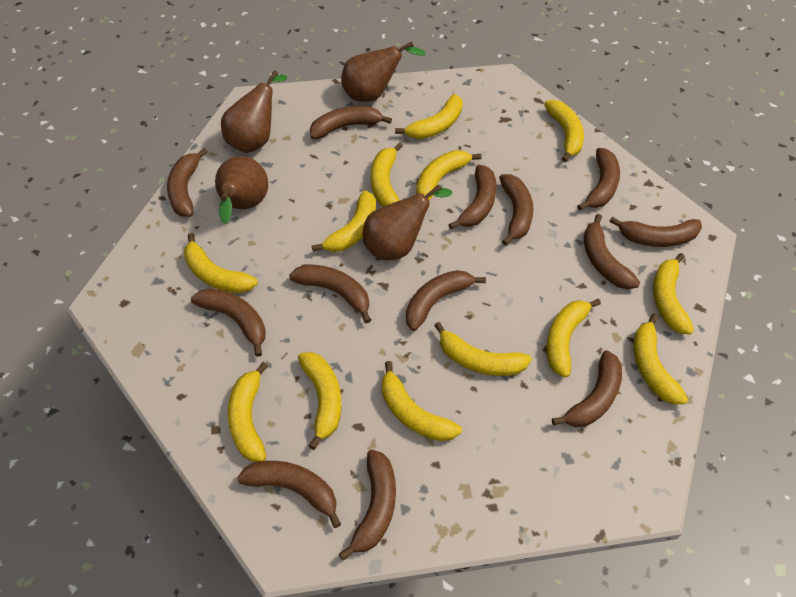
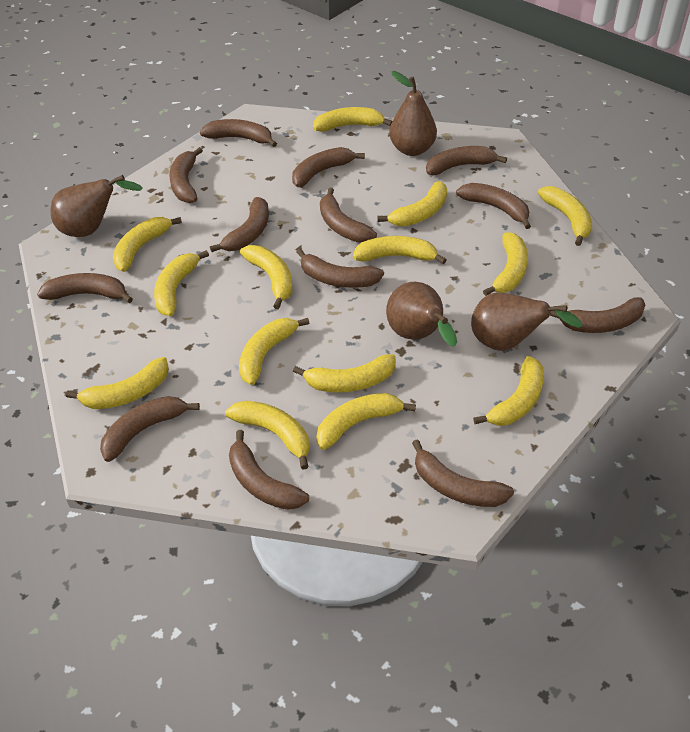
yellow banana: 13 -> 14

